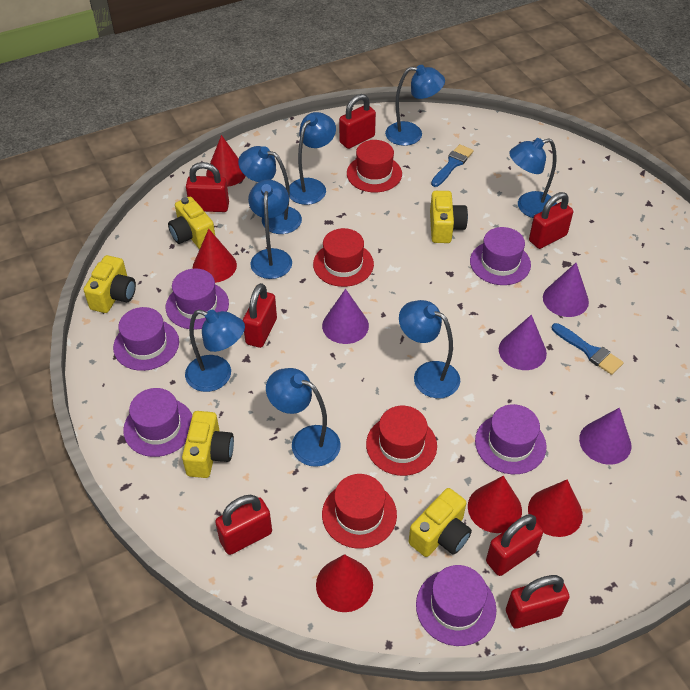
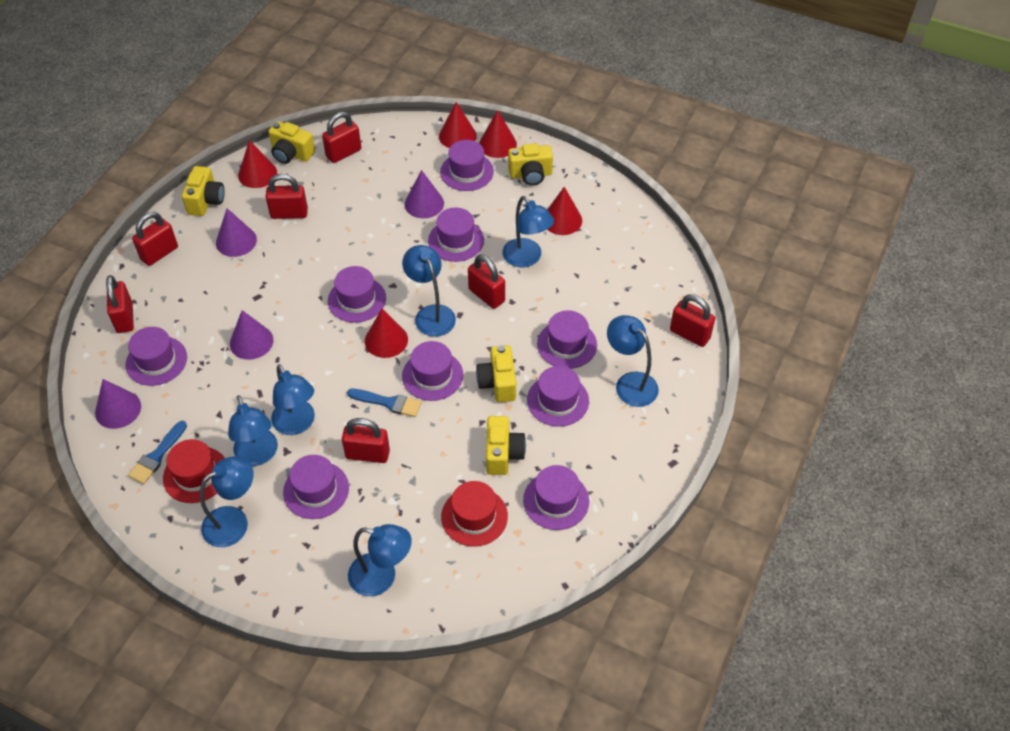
blue lamp: 8 -> 7
purple hat: 6 -> 9
red hat: 4 -> 2

